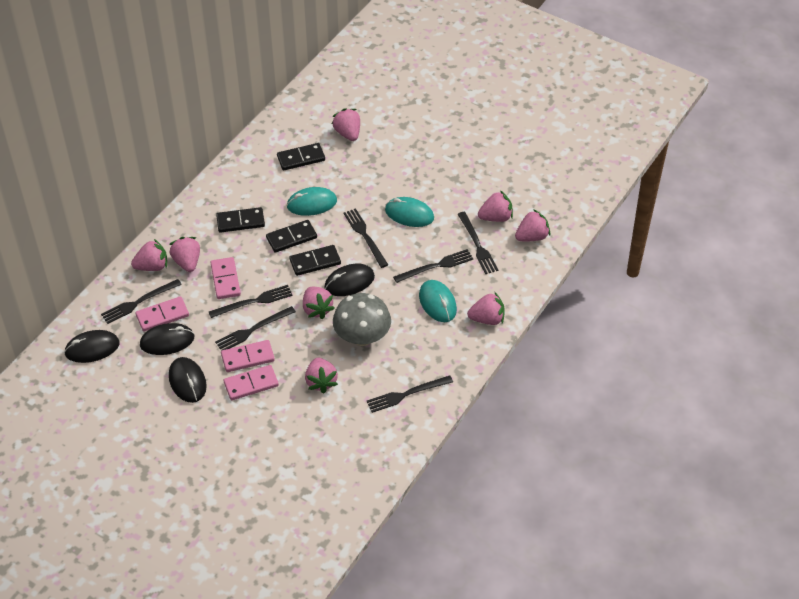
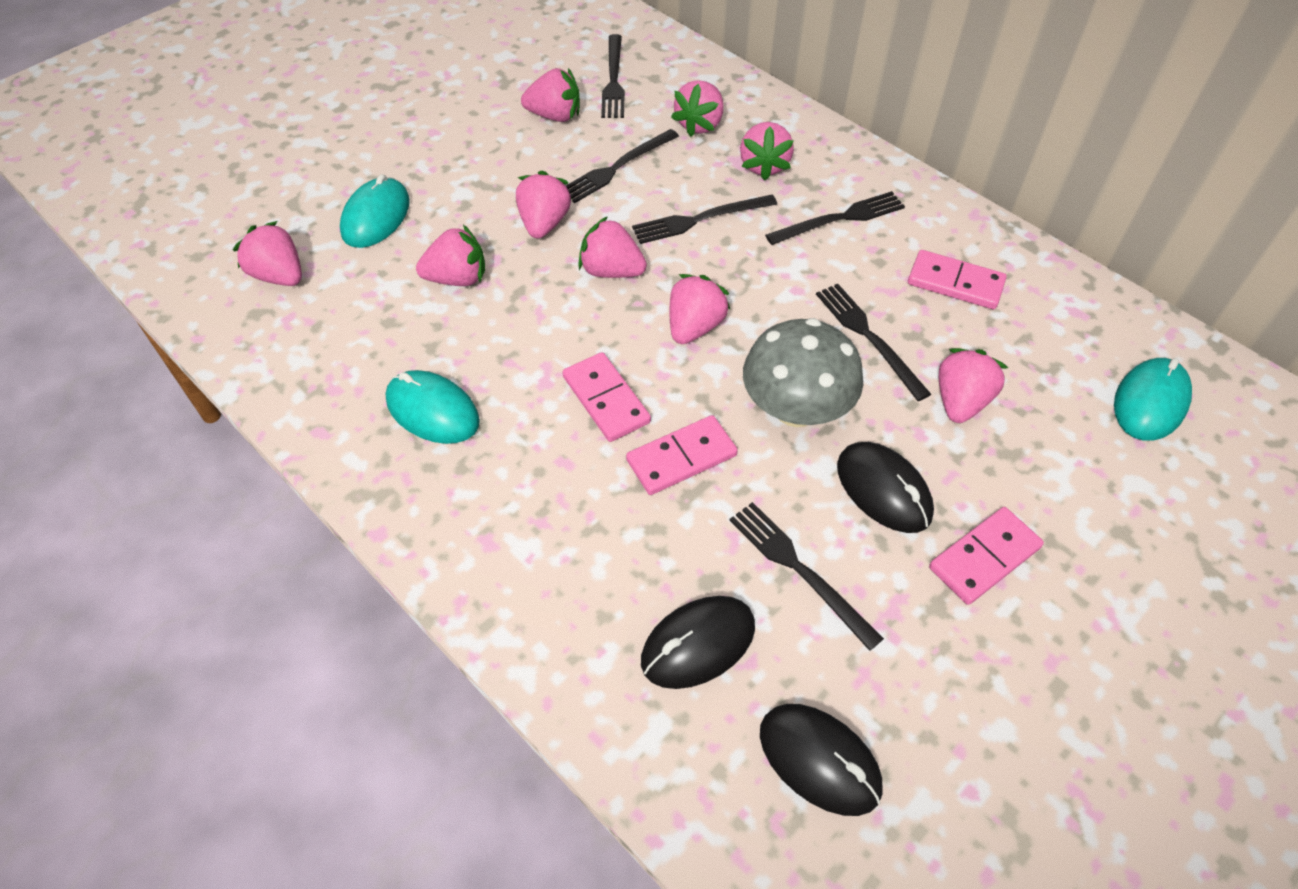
black domino: 4 -> 0
black fork: 7 -> 6
black mouse: 4 -> 3
pink strawberry: 8 -> 9

